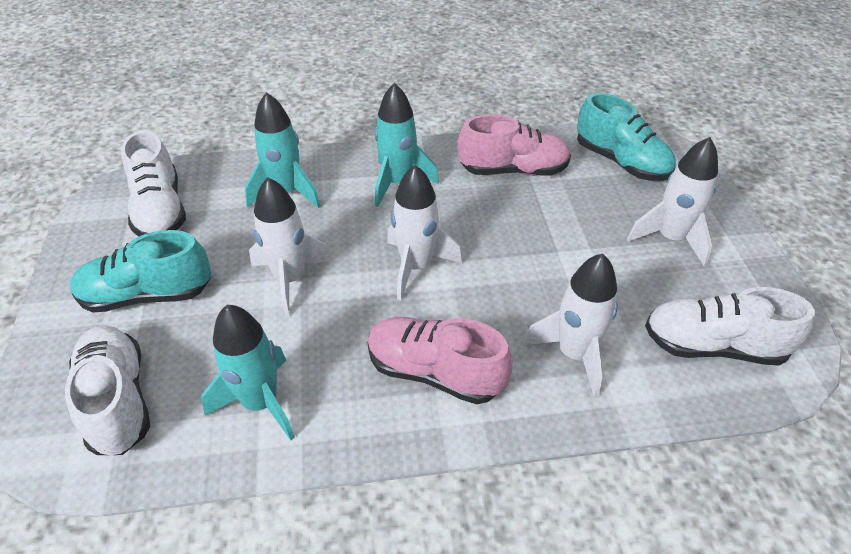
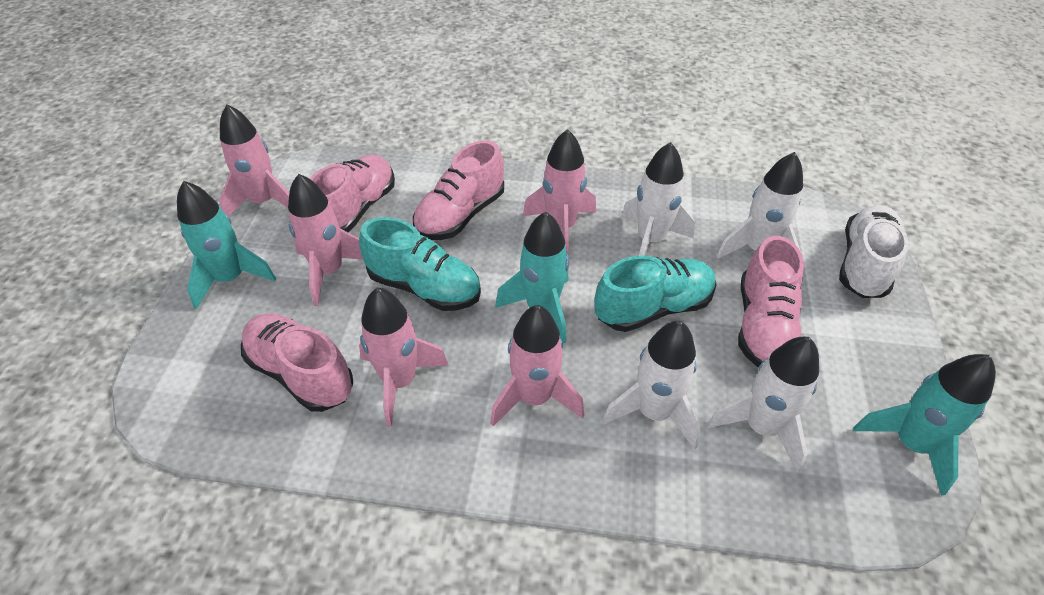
pink rocket: 0 -> 5
pink shoe: 2 -> 4
white shoe: 3 -> 1

